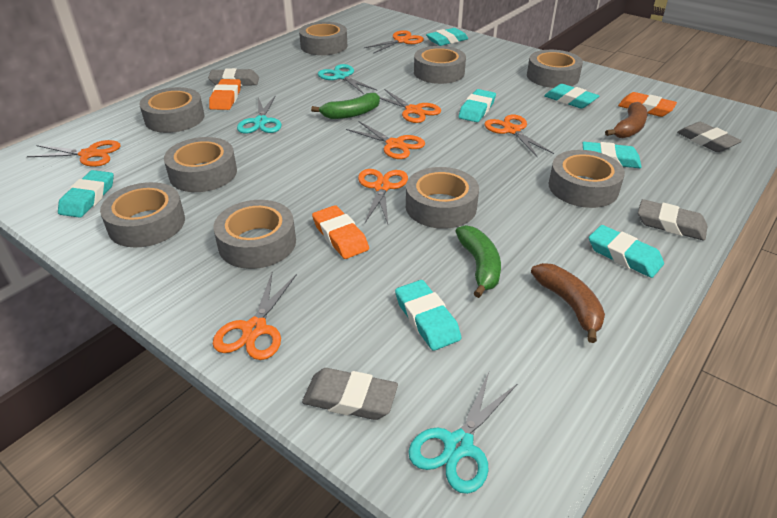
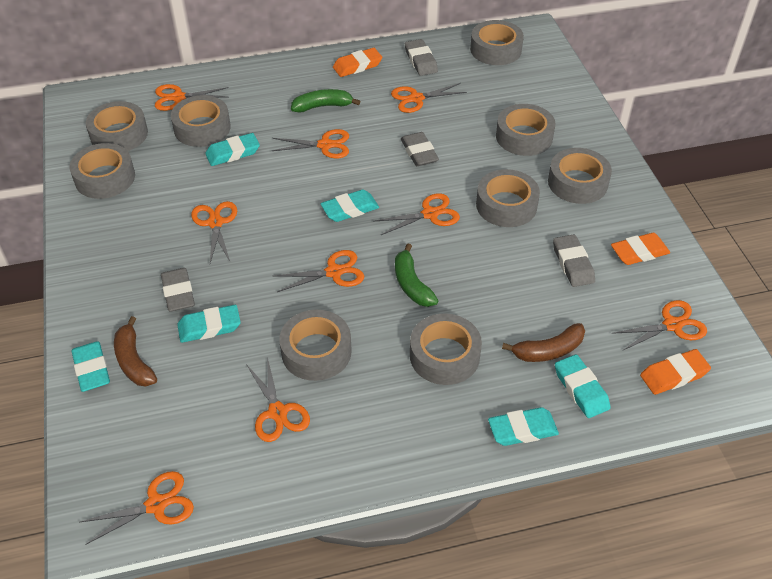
orange scissors: 7 -> 9
turquoise eraser: 7 -> 6
turquoise scissors: 3 -> 0

